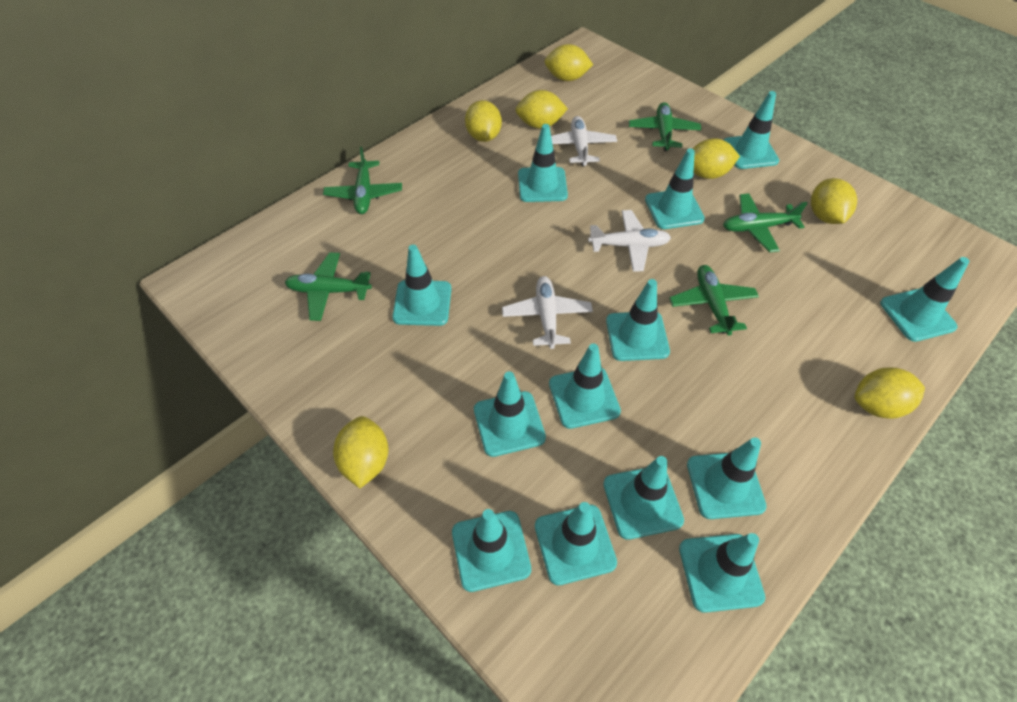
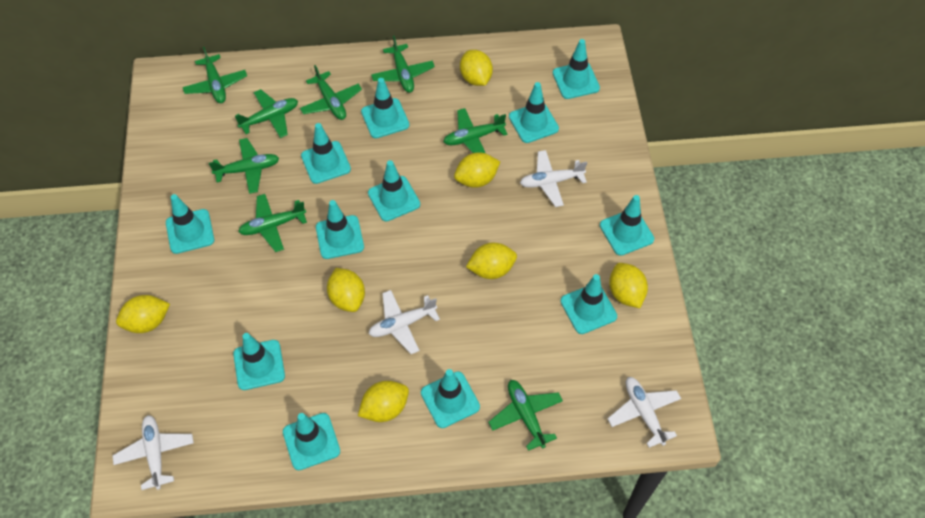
green plane: 5 -> 8
turquoise traffic cone: 13 -> 12
white plane: 3 -> 4

